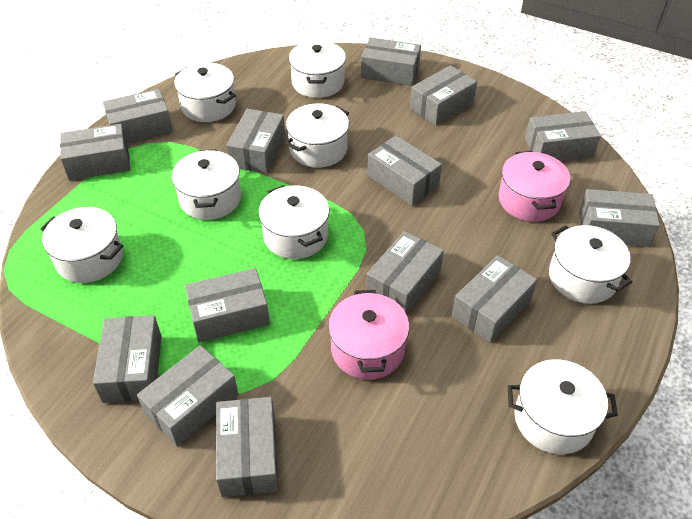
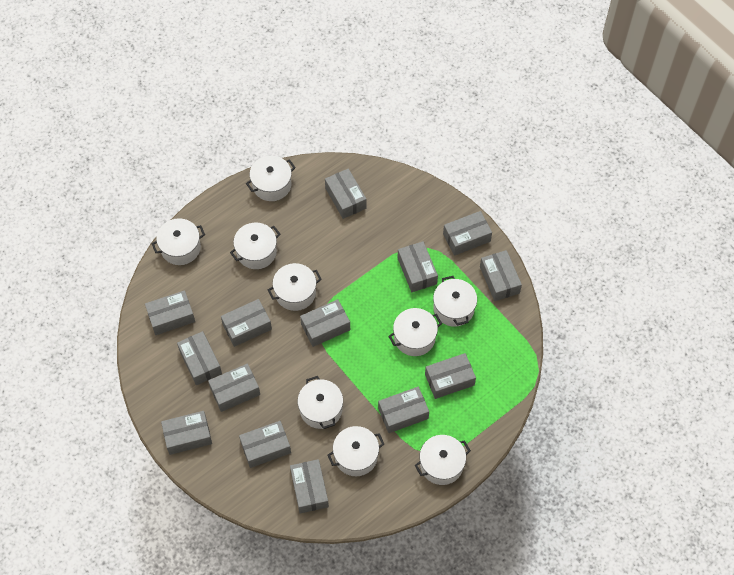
pink pot: 2 -> 0
white pot: 8 -> 9

